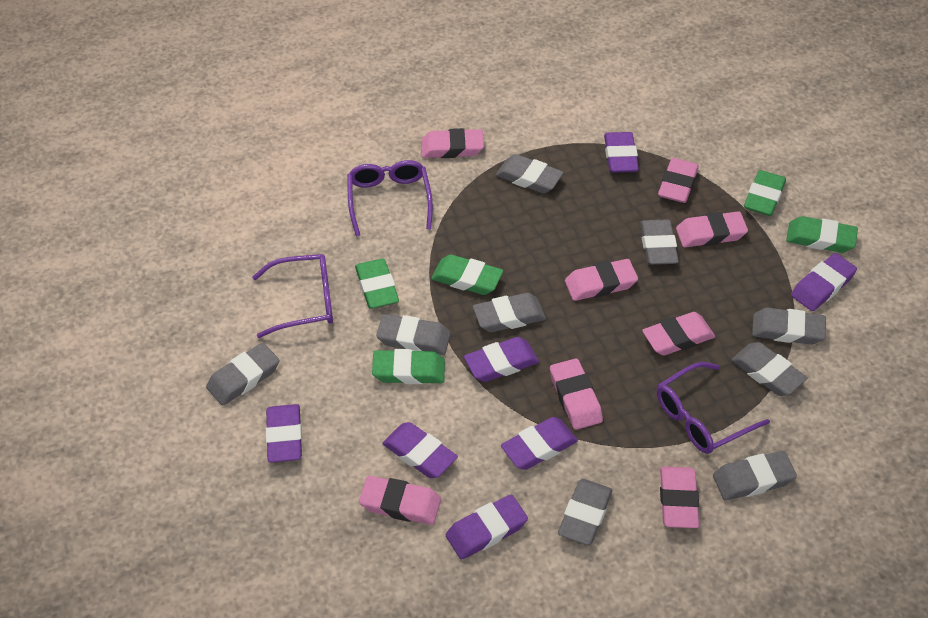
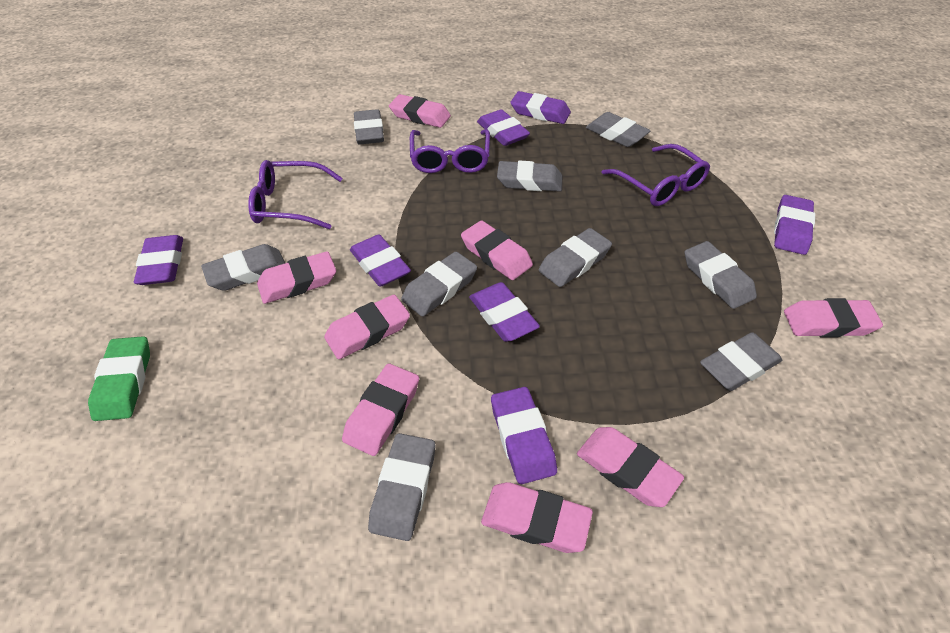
green eraser: 5 -> 1

